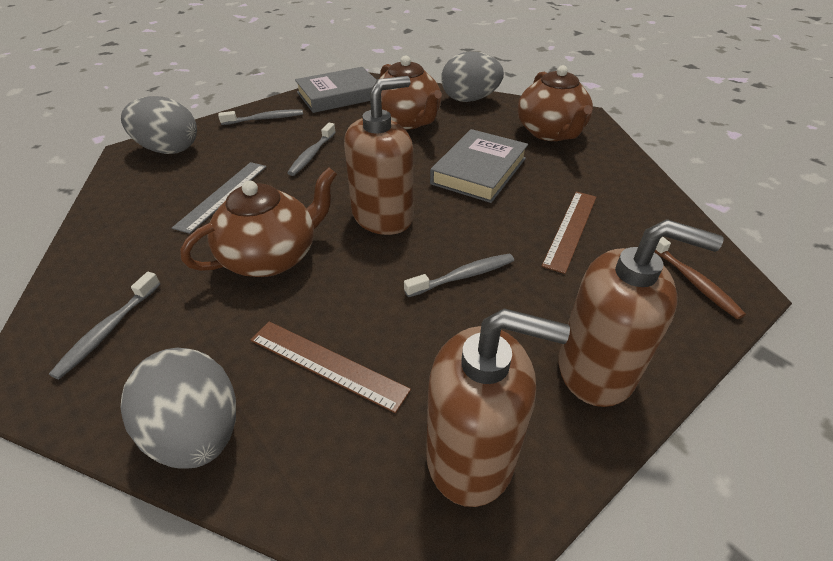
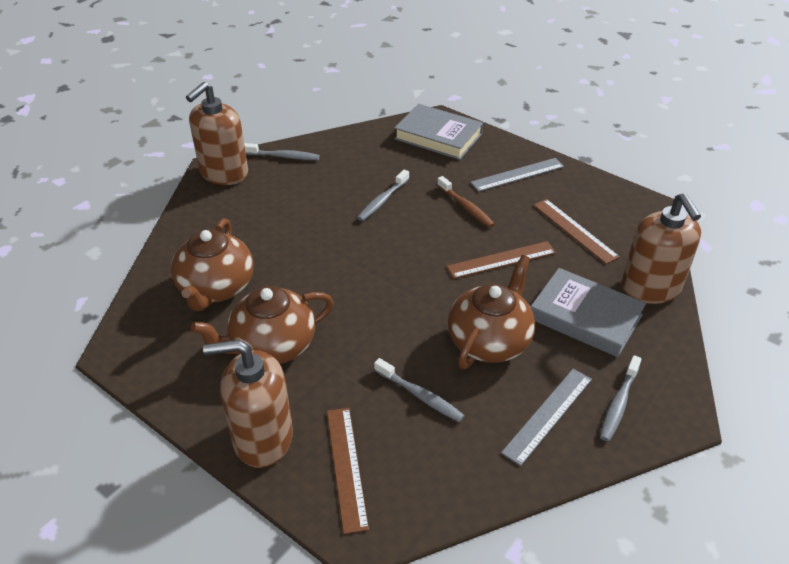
brown ruler: 2 -> 3
grey egg: 3 -> 0
grey ruler: 1 -> 2

